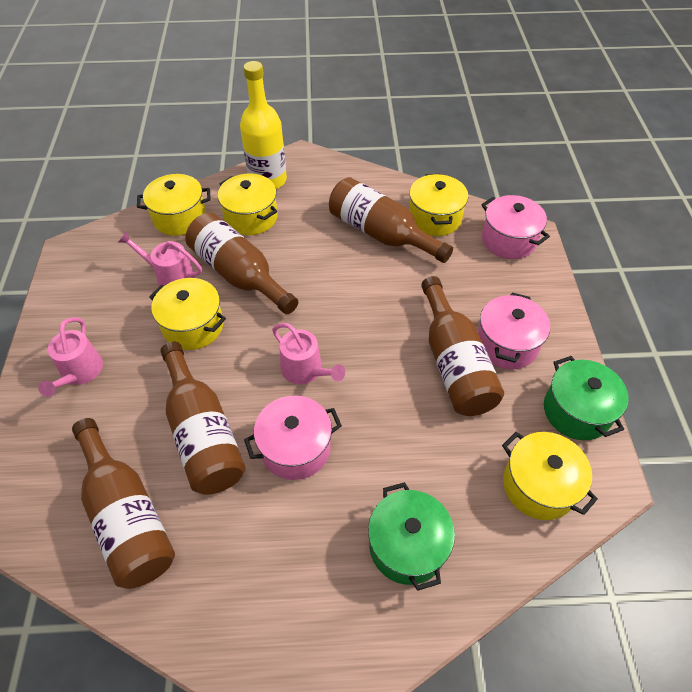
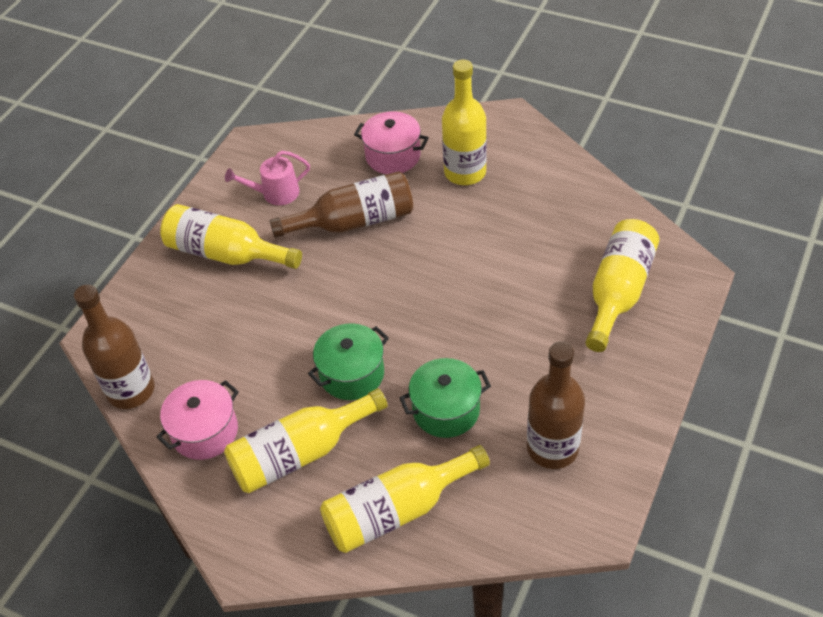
brown bottle: 5 -> 3
pink pot: 3 -> 2
pink watering can: 3 -> 1
yellow bottle: 1 -> 5
yellow pot: 5 -> 0

